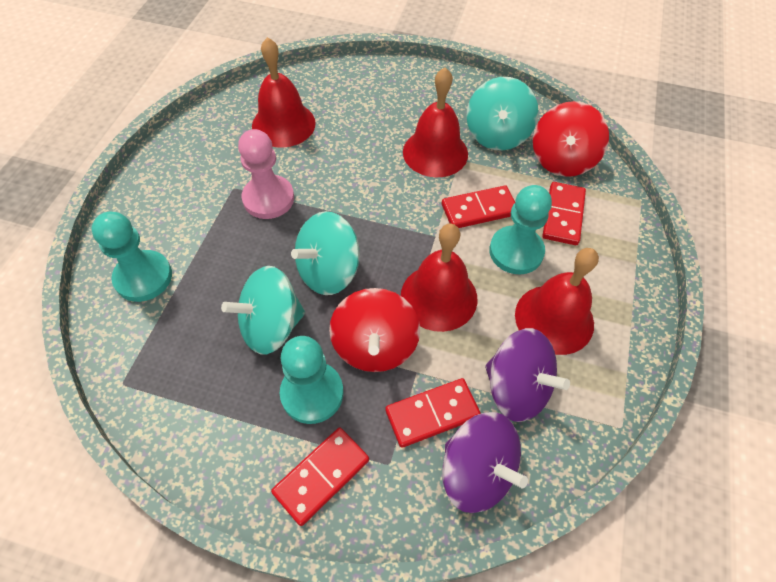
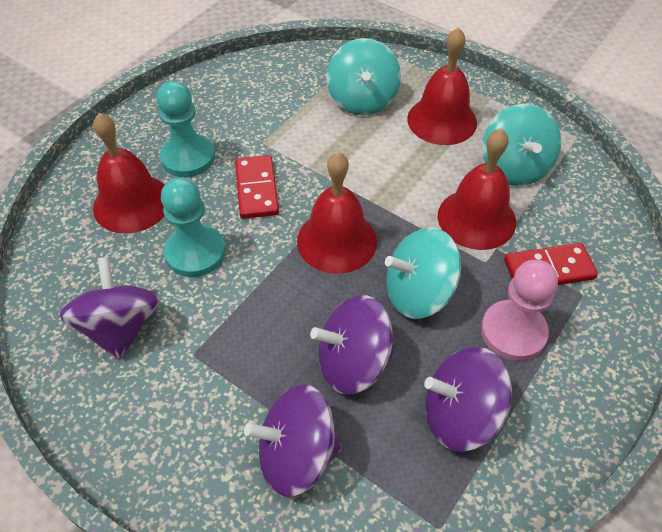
purple spinning top: 2 -> 4
red domino: 4 -> 2
red spinning top: 2 -> 0
turquoise pawn: 3 -> 2

